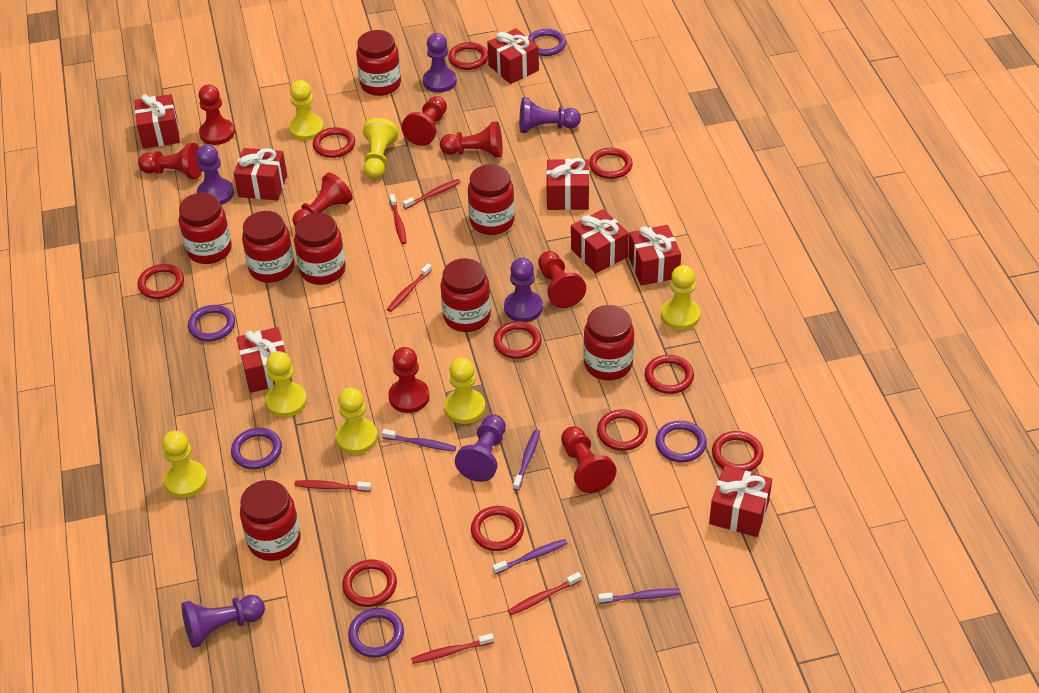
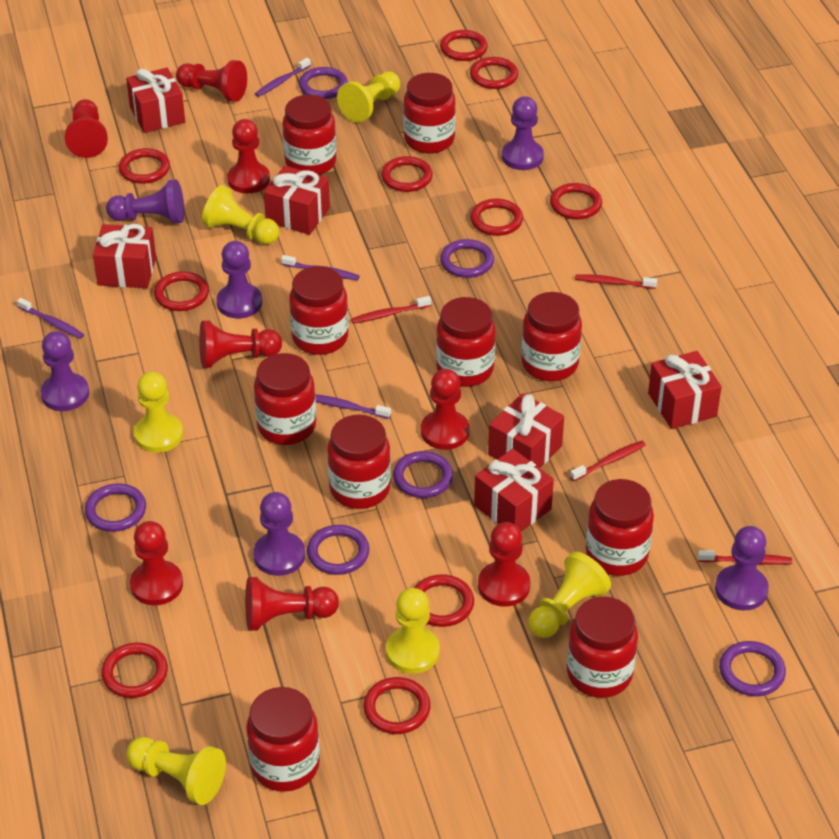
purple ring: 5 -> 6
red gift: 8 -> 6
red jar: 8 -> 10
red toothbrush: 6 -> 4
yellow pawn: 7 -> 6

